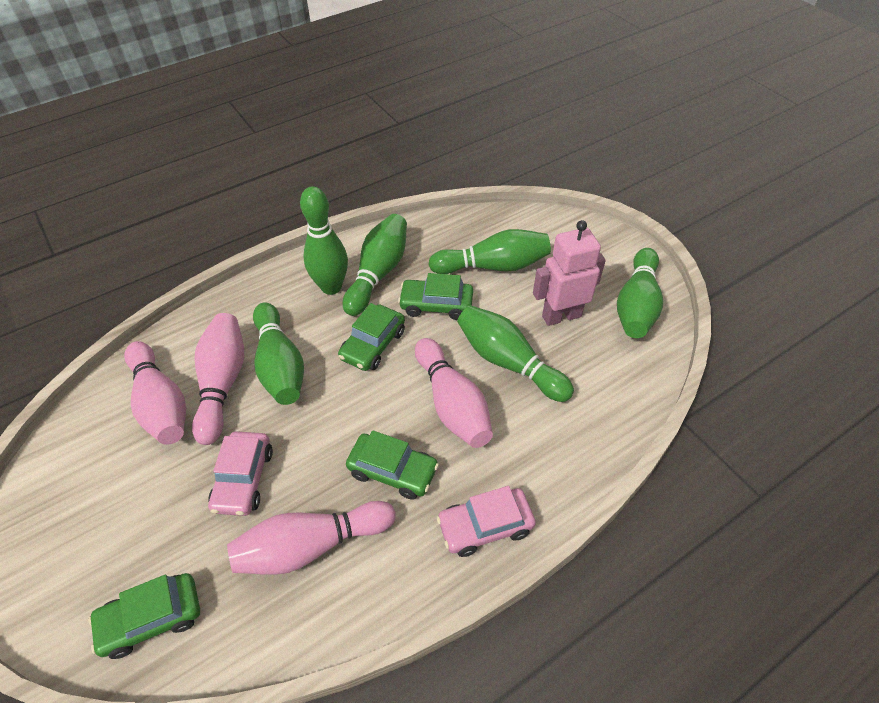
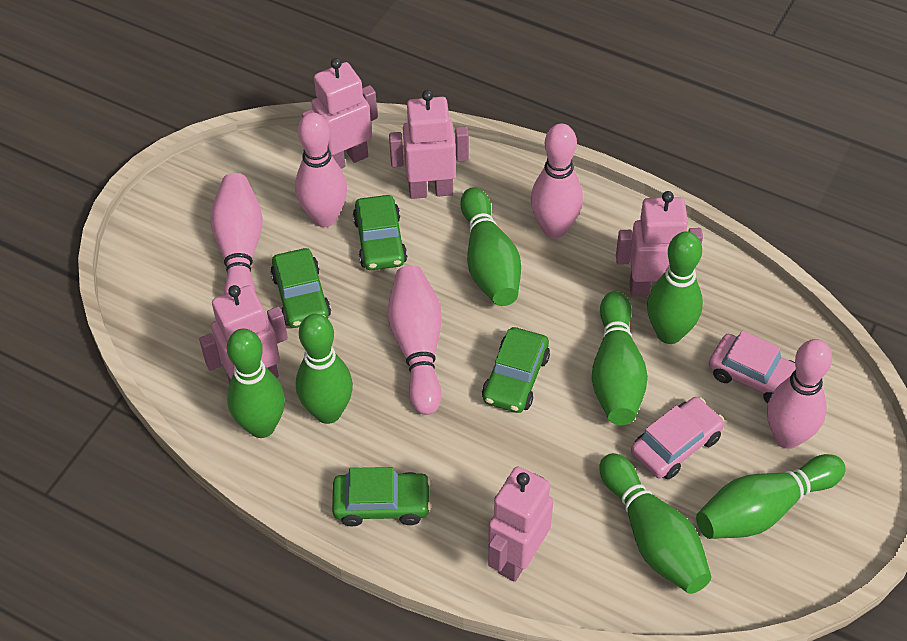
green bowling pin: 6 -> 7
pink bowling pin: 4 -> 5
pink robot: 1 -> 5

